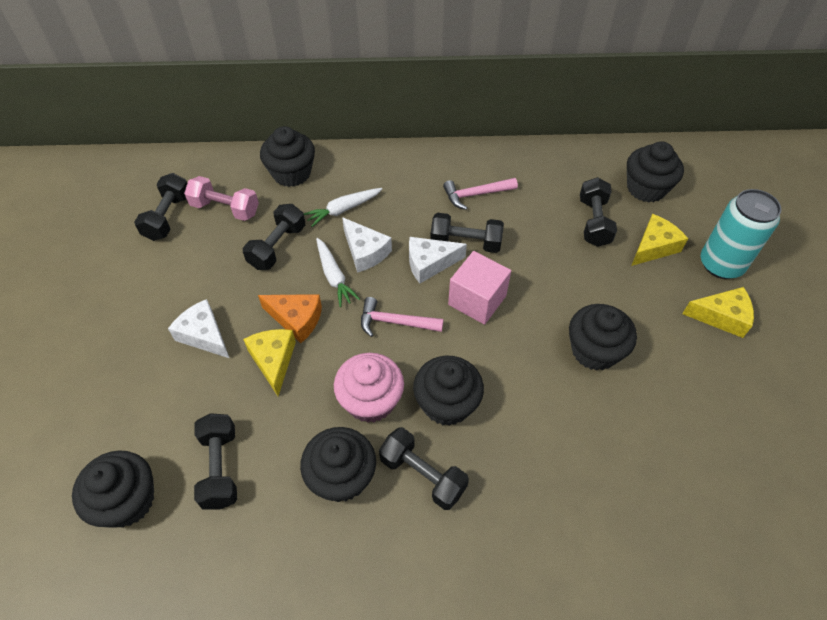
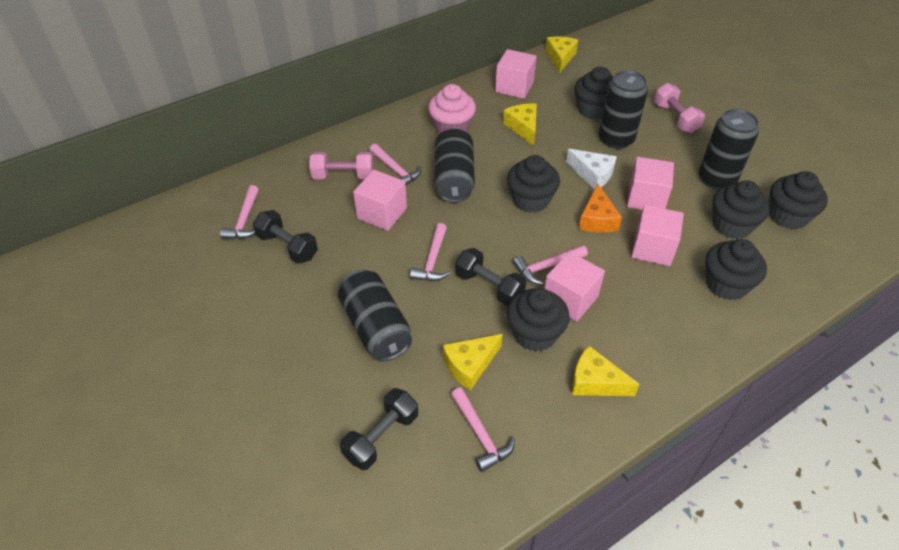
black can: 0 -> 4
black dumbbell: 6 -> 3
pink cube: 1 -> 5
pink dumbbell: 1 -> 2
pink hammer: 2 -> 5
turquoise can: 1 -> 0
white carrot: 2 -> 0
white cheese: 3 -> 1
yellow cheese: 3 -> 4

